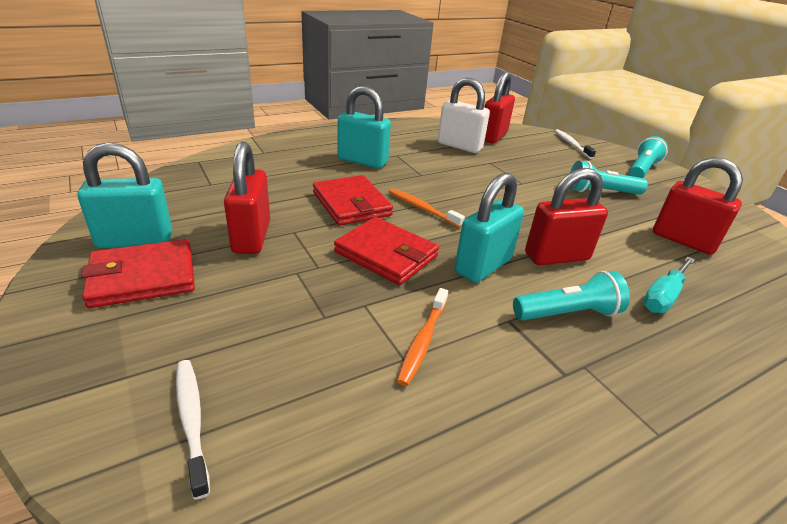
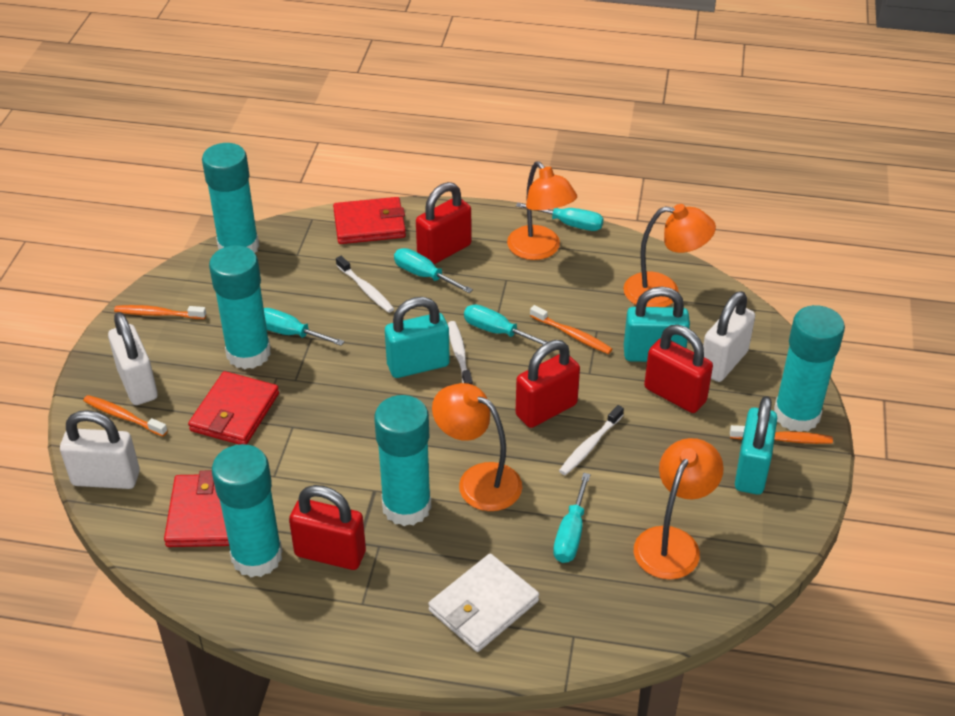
orange lamp: 0 -> 4
orange toothbrush: 2 -> 4
turquoise flashlight: 3 -> 0
turquoise glue stick: 0 -> 5
turquoise screwdriver: 1 -> 5
white padlock: 1 -> 3
white toothbrush: 2 -> 3
white wallet: 0 -> 1

